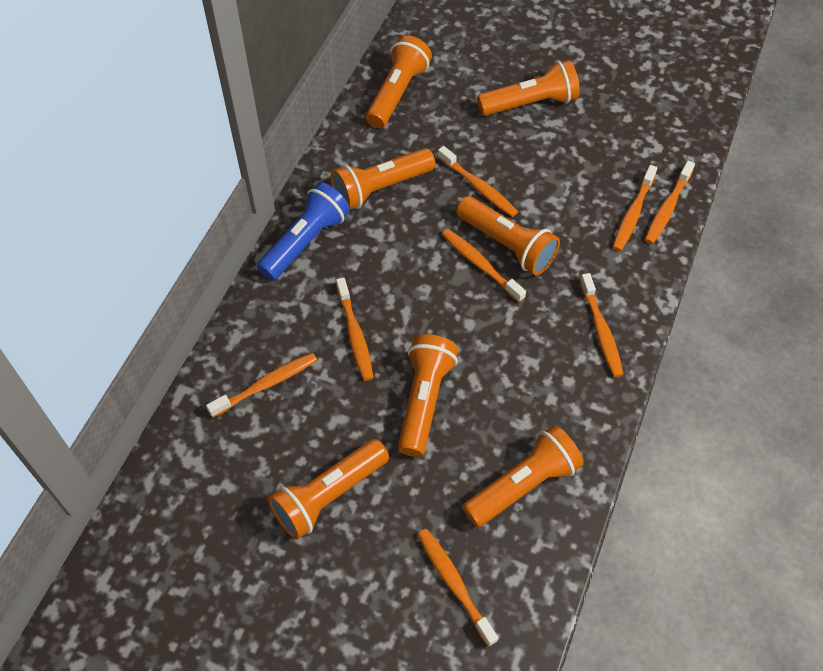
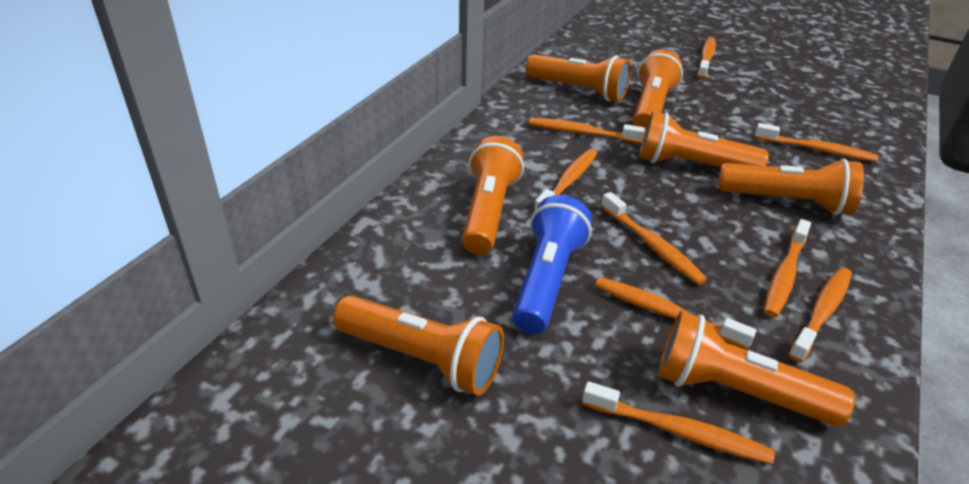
orange toothbrush: 8 -> 9

